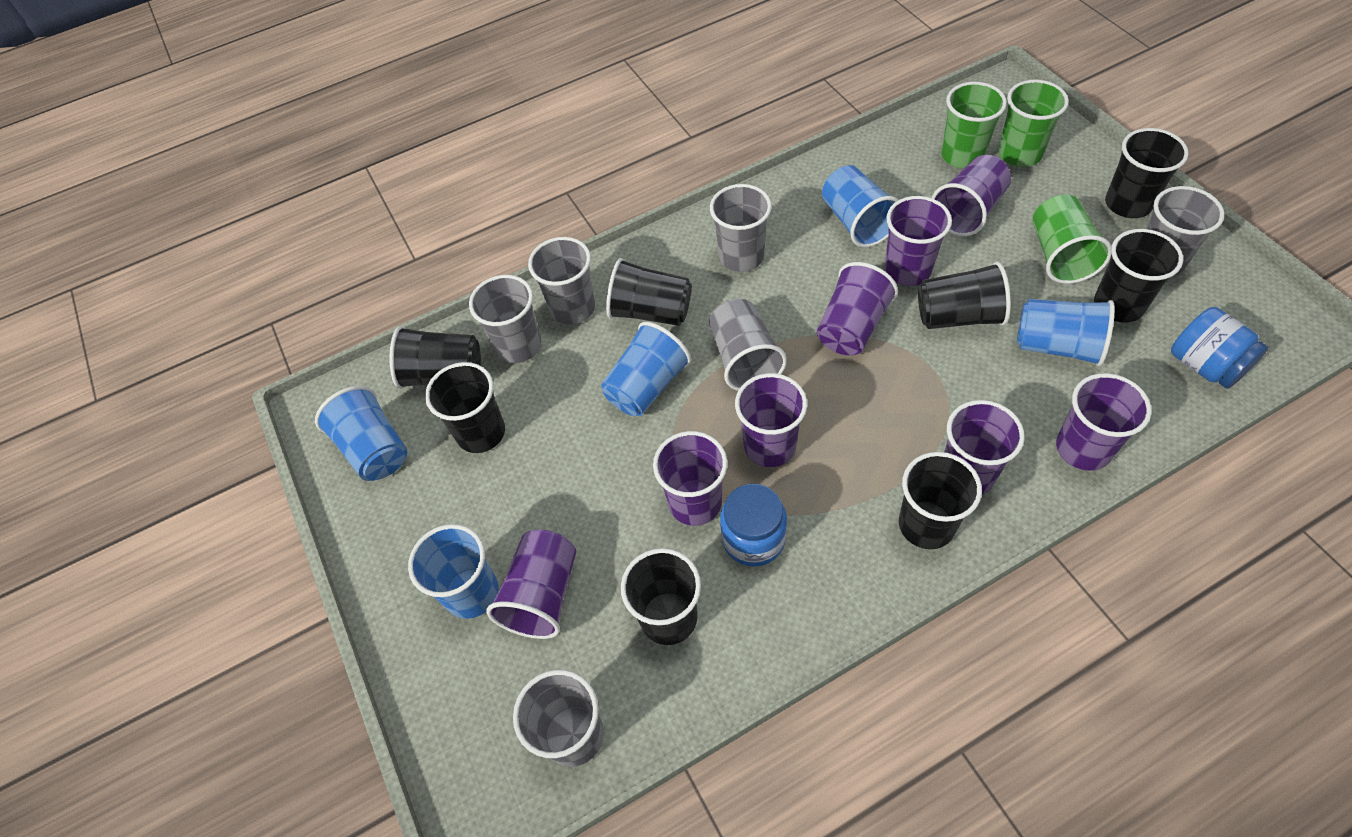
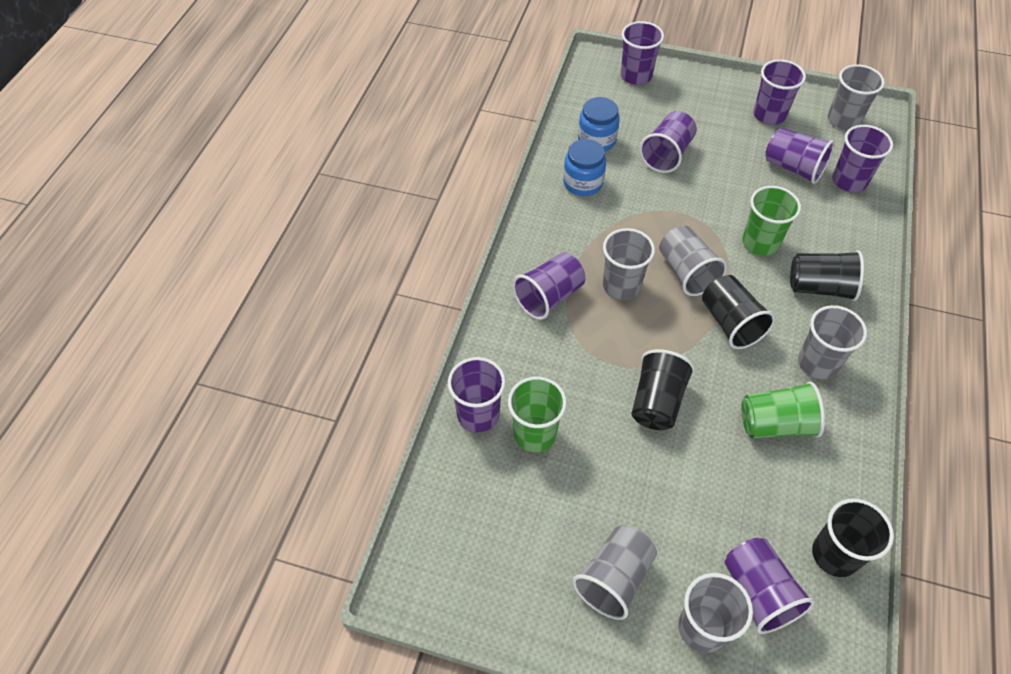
black cup: 8 -> 4
blue cup: 5 -> 0

